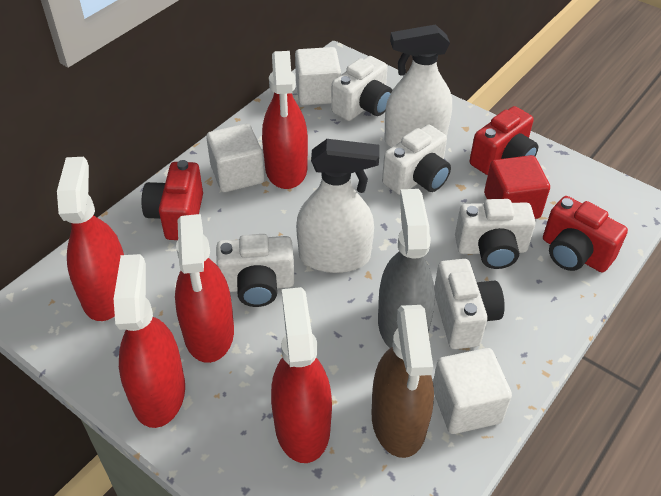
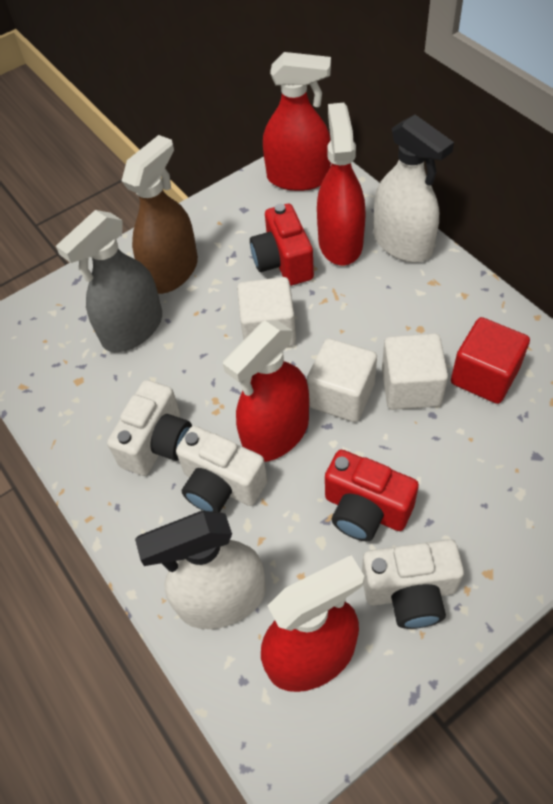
red camera: 3 -> 2
red spray bottle: 5 -> 4
white camera: 5 -> 3

